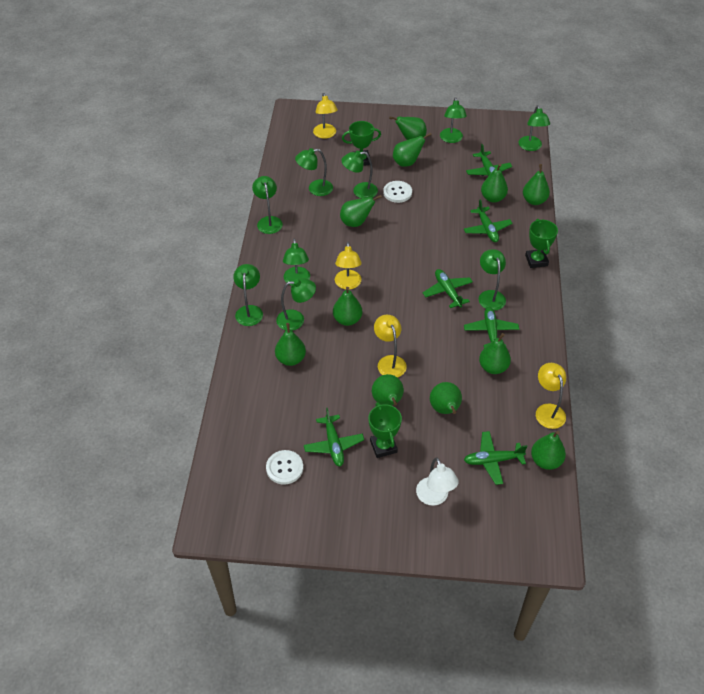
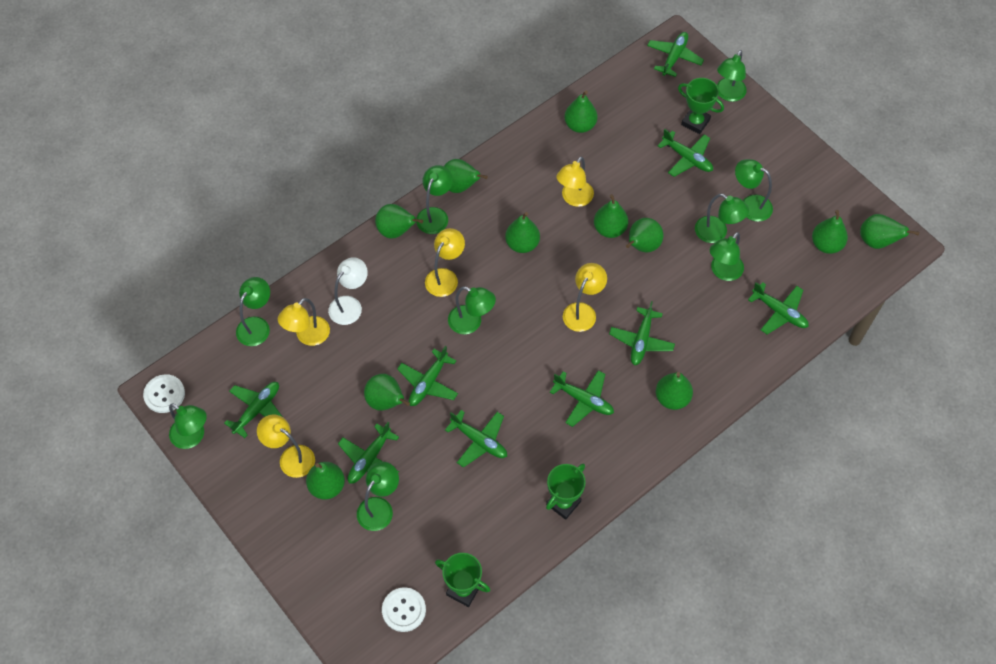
green plane: 6 -> 9
yellow lamp: 4 -> 5

